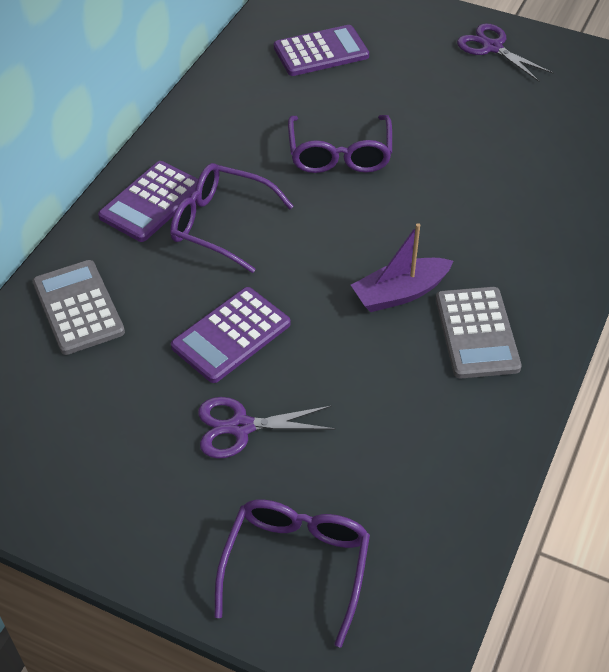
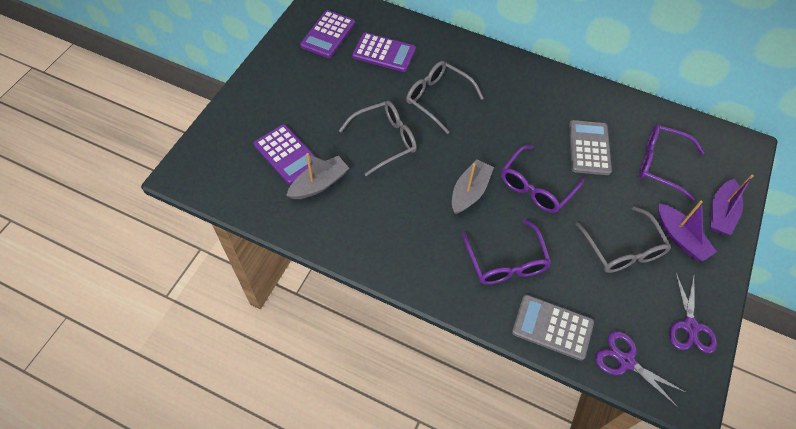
grey boat: 0 -> 2
grey glasses: 0 -> 3
purple boat: 1 -> 2

